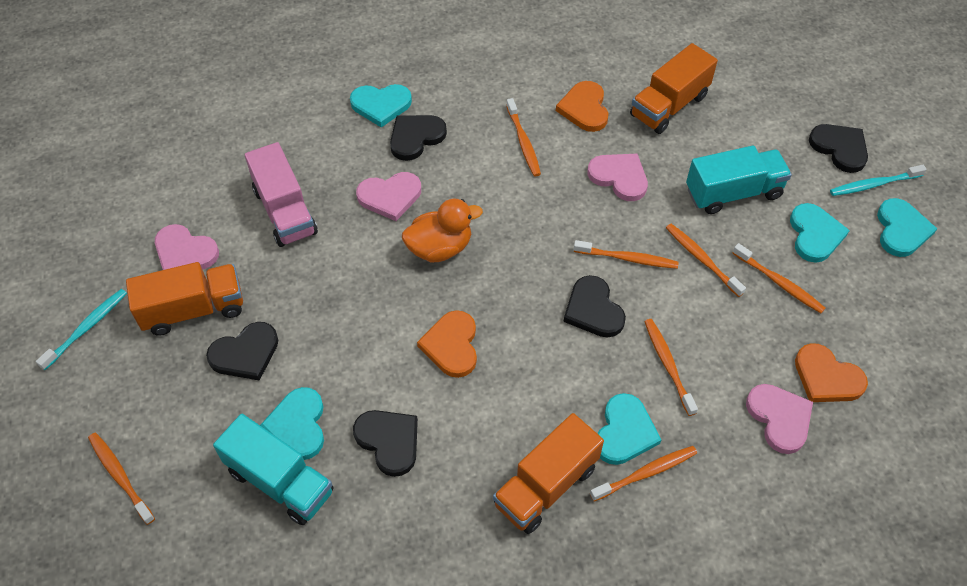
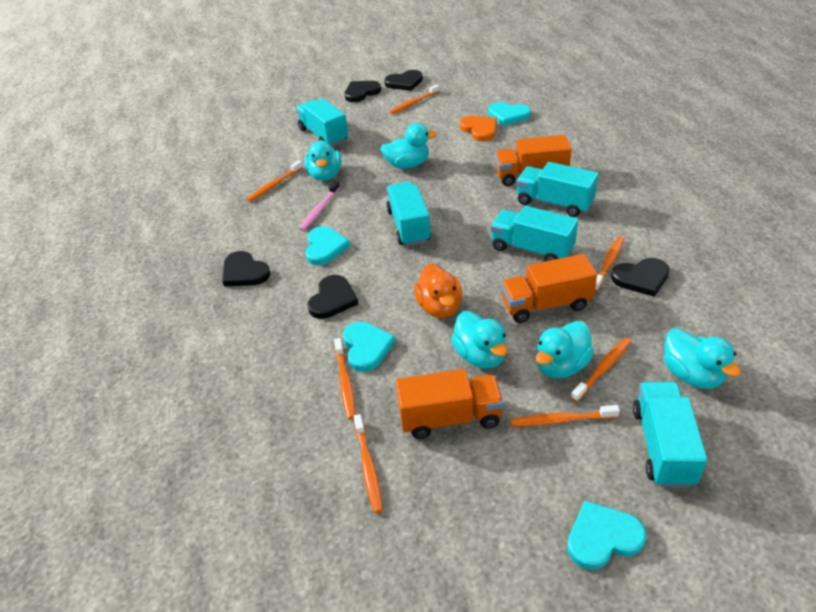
orange heart: 3 -> 1
pink heart: 4 -> 0
pink toothbrush: 0 -> 1
pink truck: 1 -> 0
turquoise duck: 0 -> 5
turquoise heart: 5 -> 4
turquoise toothbrush: 2 -> 0
turquoise truck: 2 -> 5

